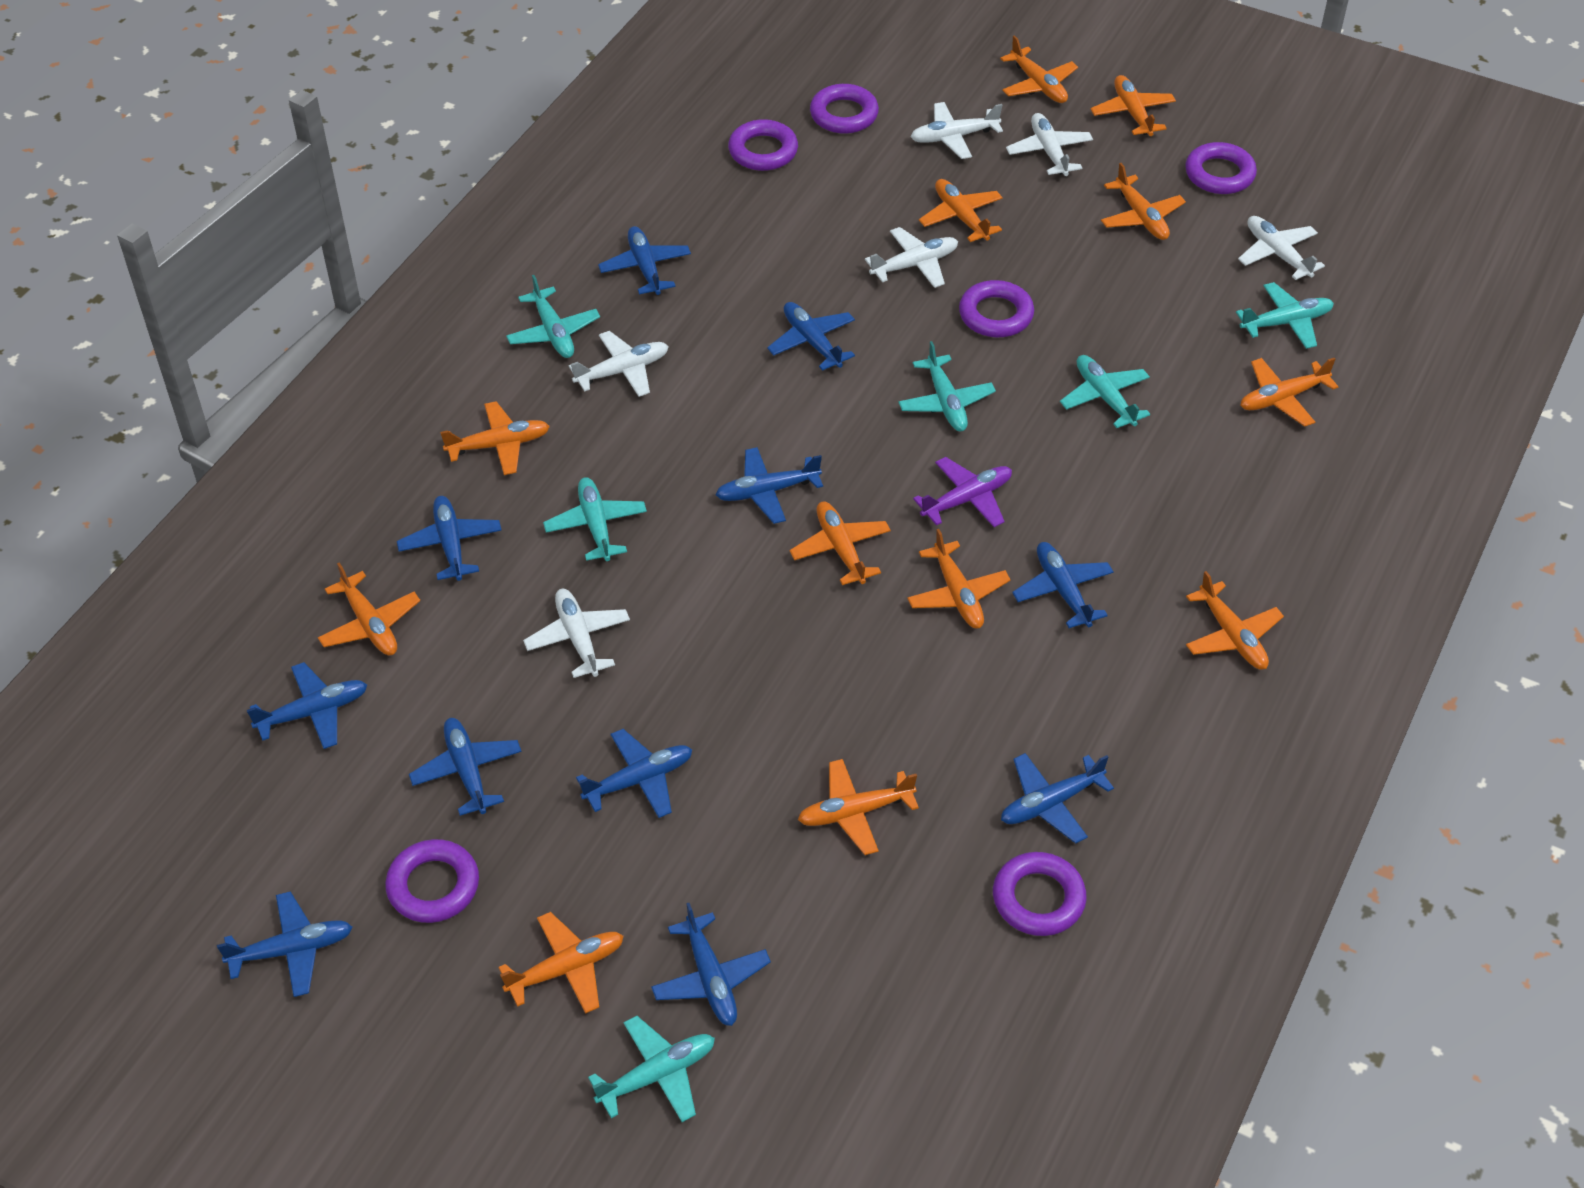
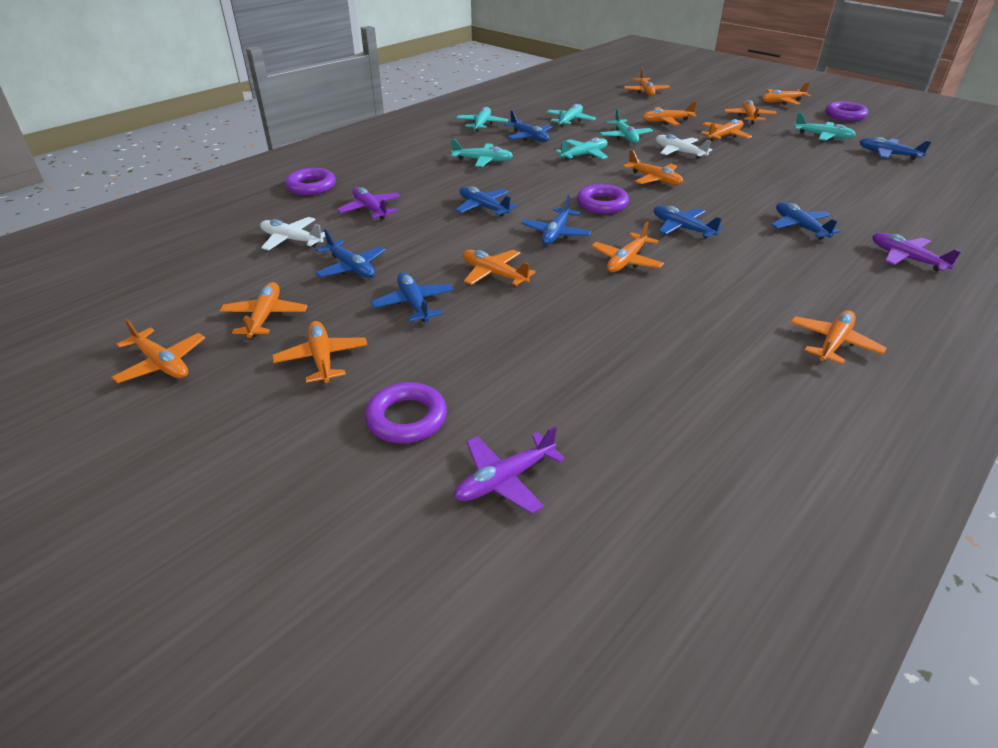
blue plane: 11 -> 8
purple plane: 1 -> 3
purple ring: 6 -> 4
white plane: 6 -> 2

